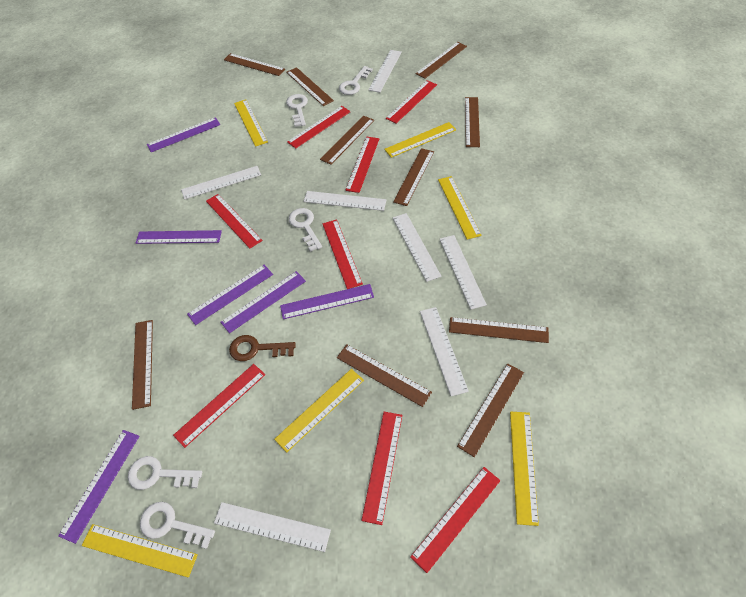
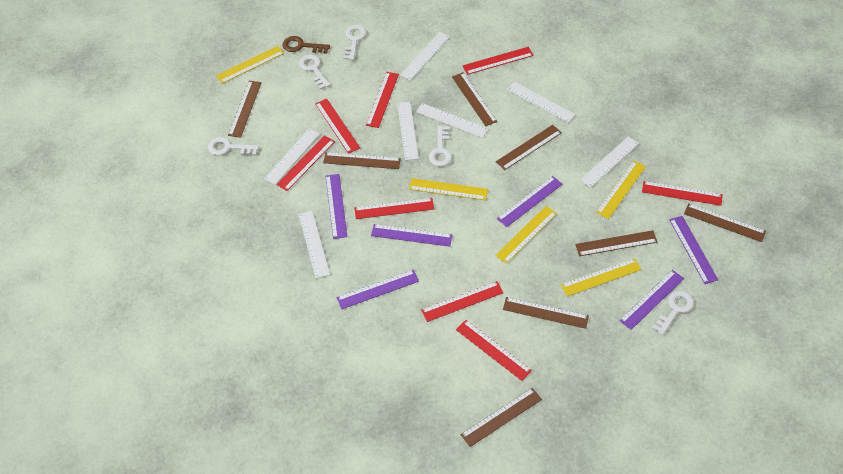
brown ruler: 10 -> 8
yellow ruler: 6 -> 5

